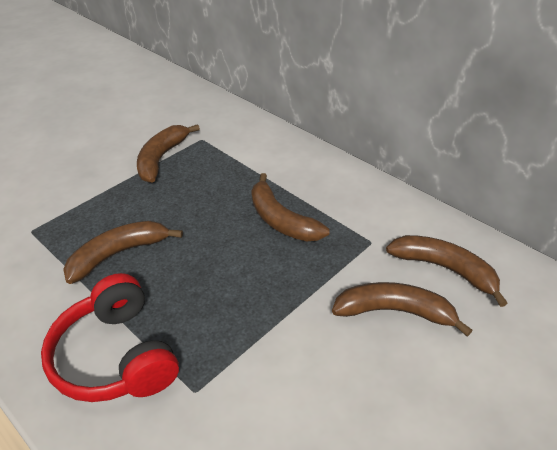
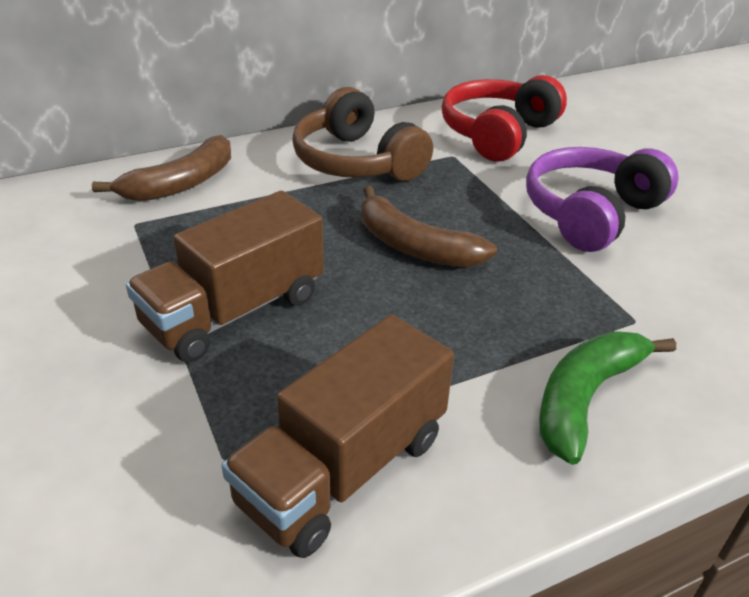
brown banana: 5 -> 2
brown headphones: 0 -> 1
brown truck: 0 -> 2
green banana: 0 -> 1
purple headphones: 0 -> 1

